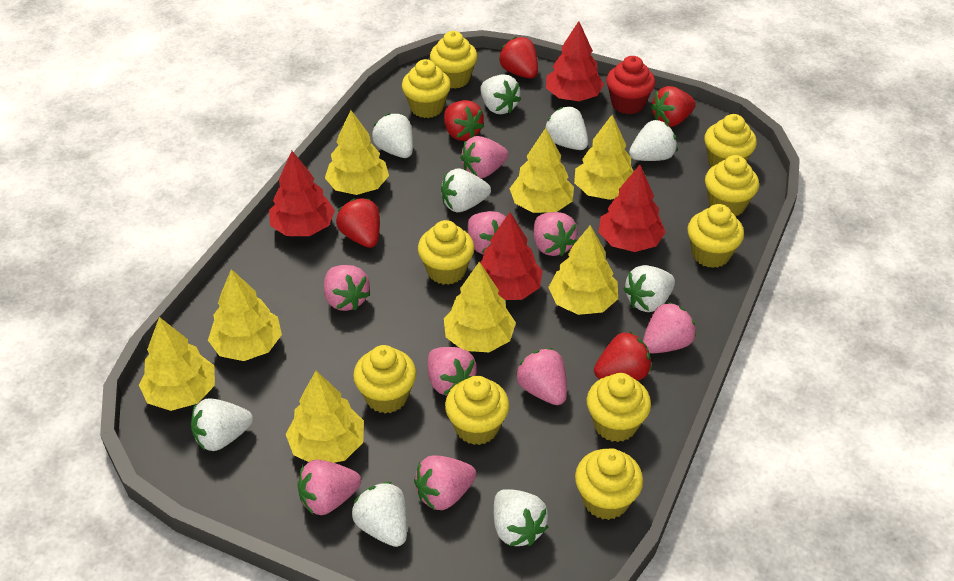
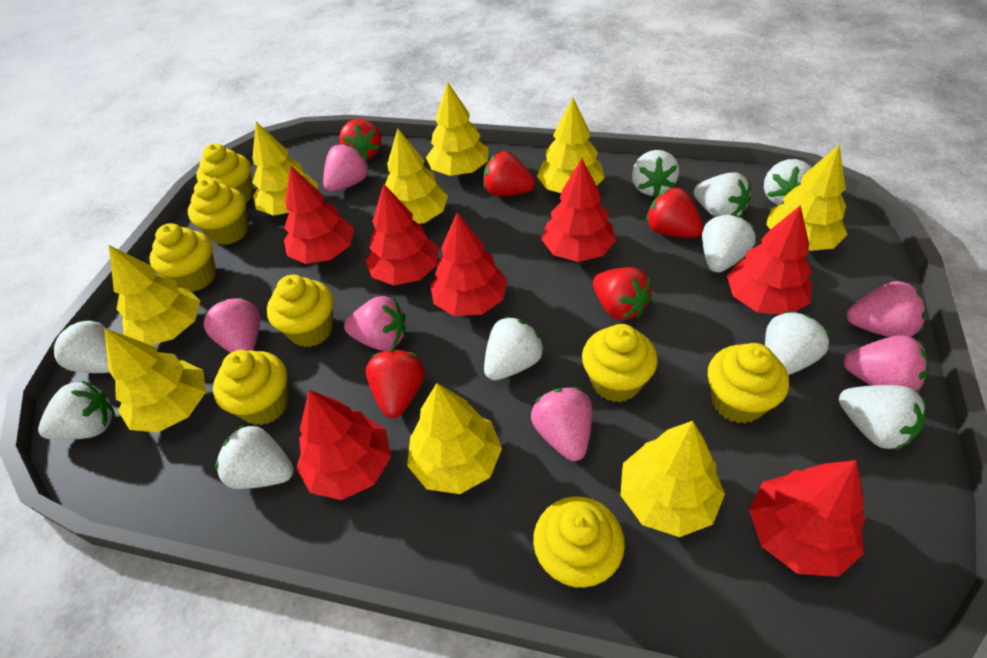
pink strawberry: 9 -> 6
red cupcake: 1 -> 0
red tree: 4 -> 7
white strawberry: 9 -> 10
yellow cupcake: 10 -> 8
yellow tree: 8 -> 9

